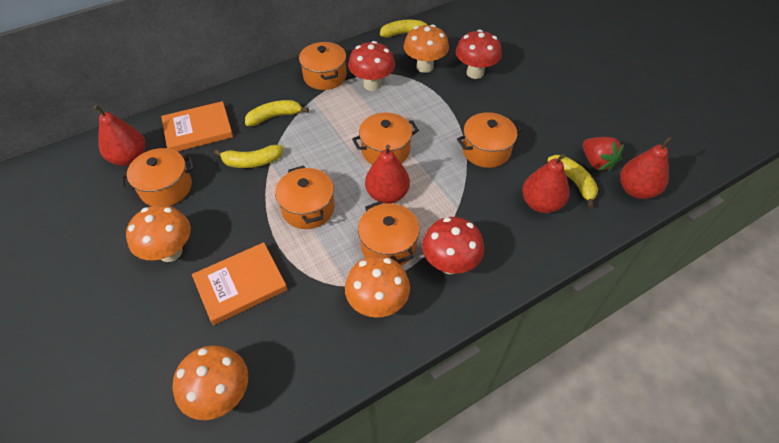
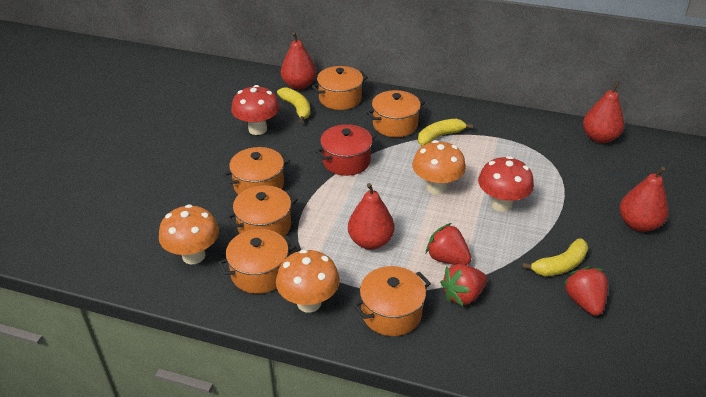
orange book: 2 -> 0
orange mushroom: 4 -> 3
red mushroom: 3 -> 2
red pot: 0 -> 1
red strawberry: 1 -> 3
yellow banana: 4 -> 3

